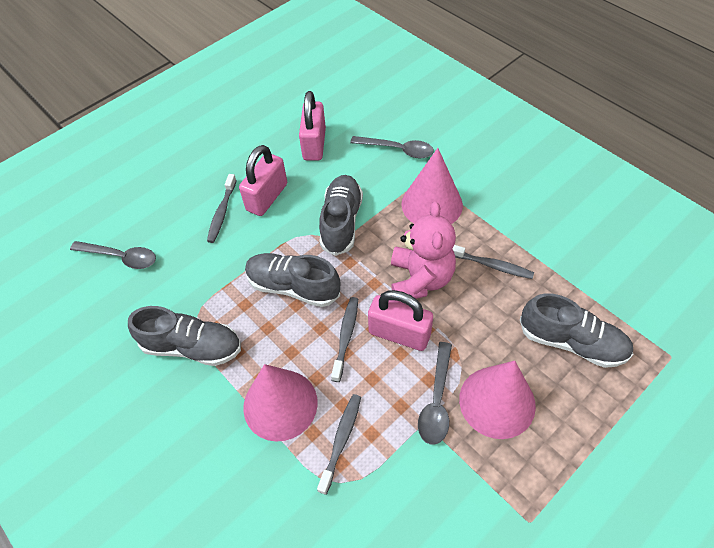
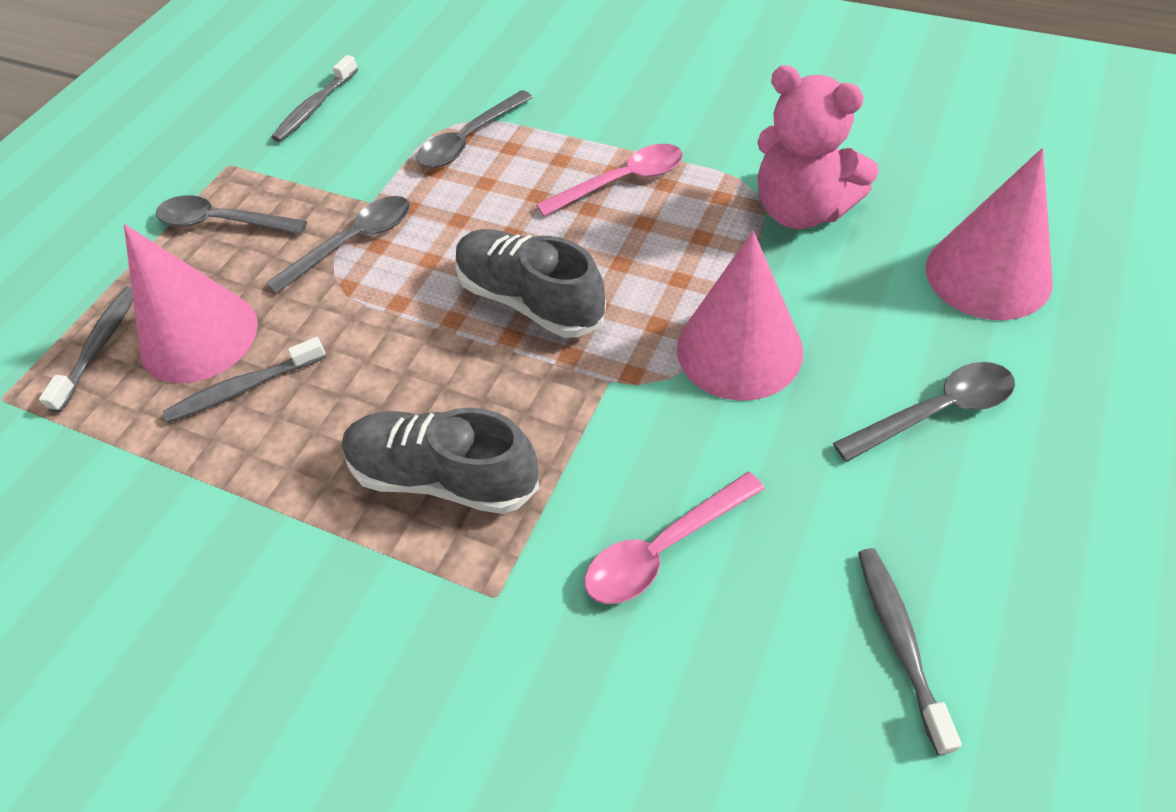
grey shoe: 4 -> 2
grey spoon: 3 -> 4
pink padlock: 3 -> 0
pink spoon: 0 -> 2

